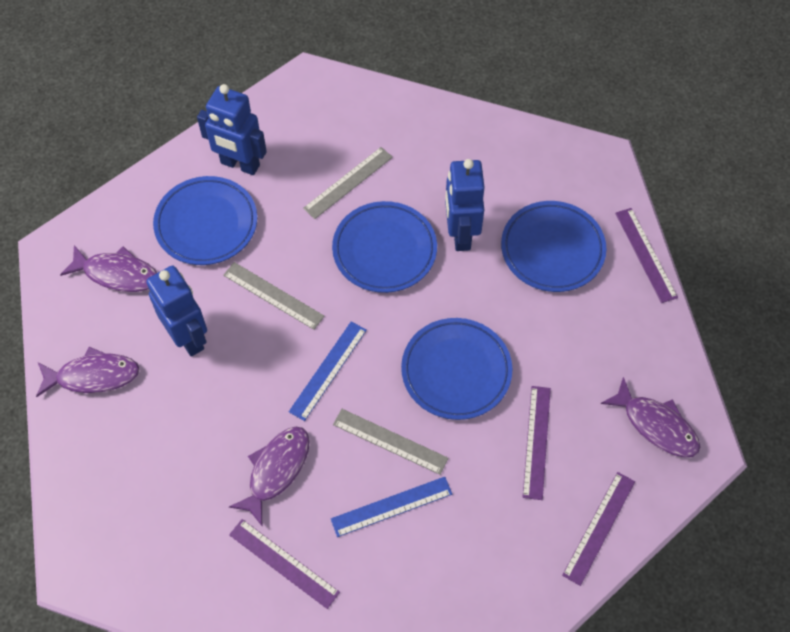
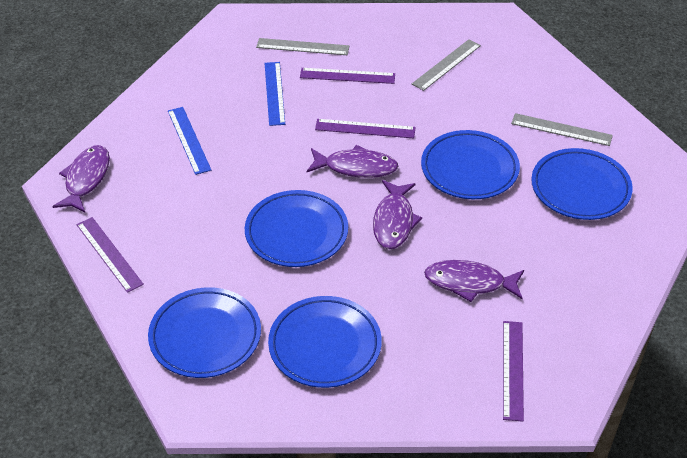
blue plate: 4 -> 5
blue robot: 3 -> 0

